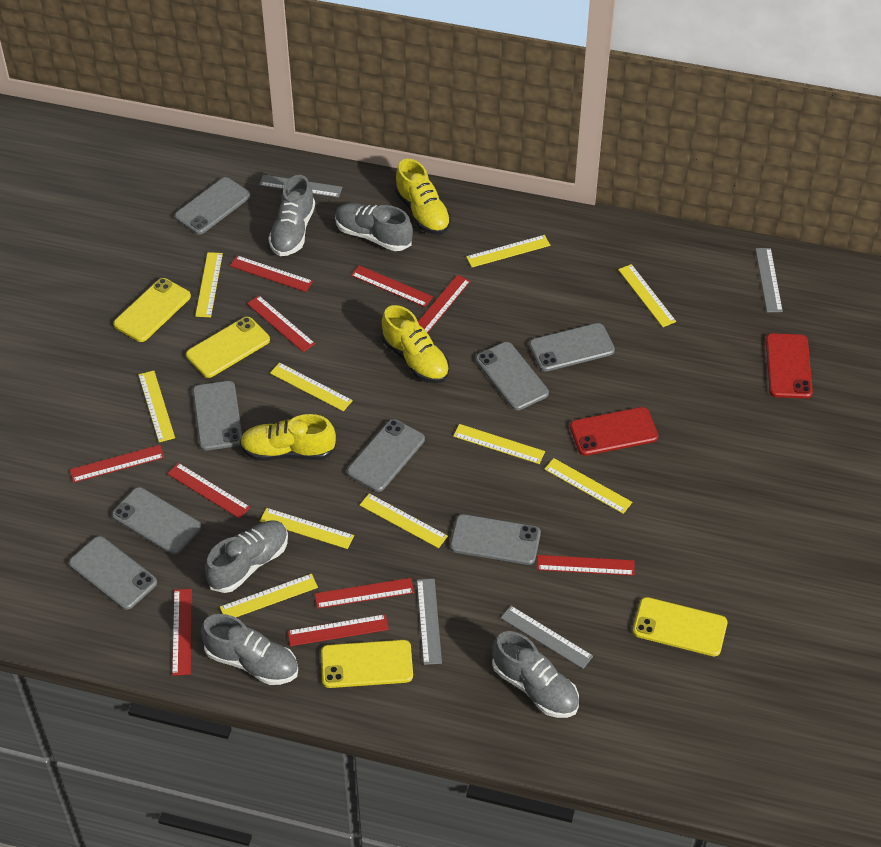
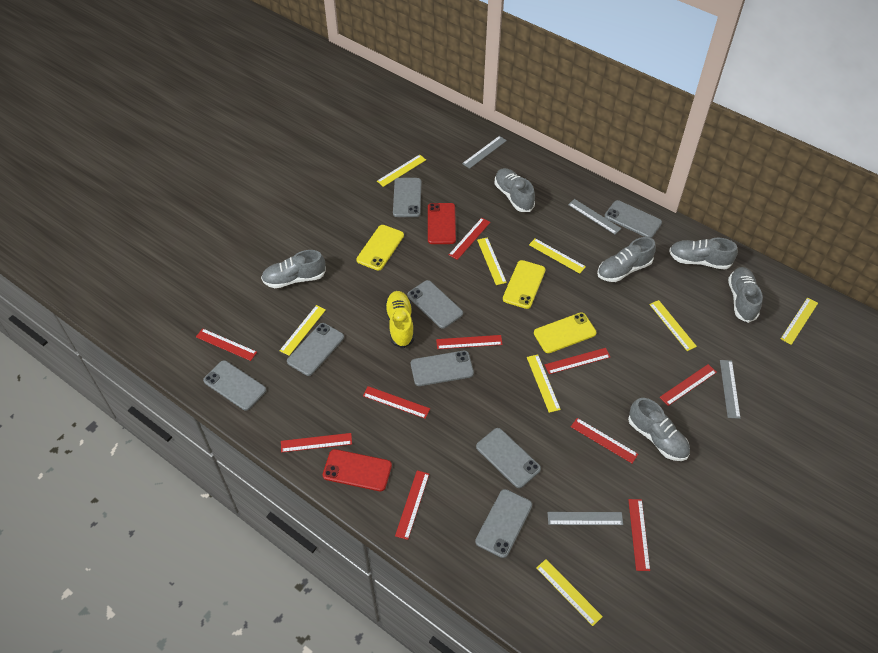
grey shoe: 5 -> 6
yellow phone: 4 -> 3
yellow ruler: 10 -> 8
yellow shoe: 3 -> 1

